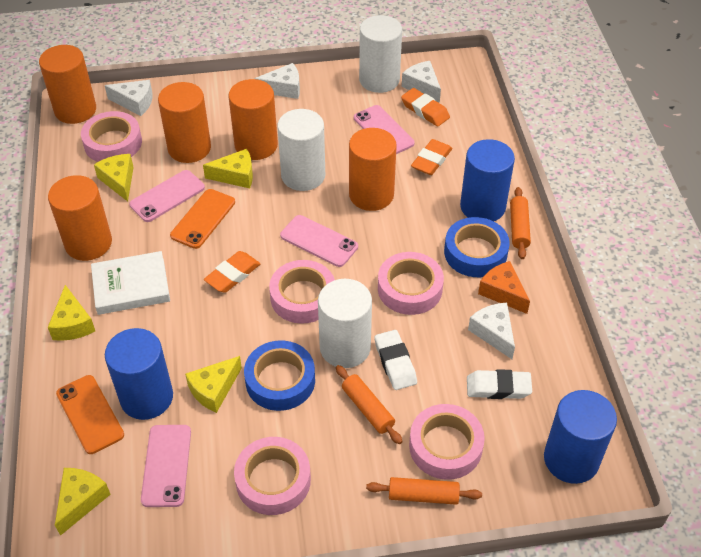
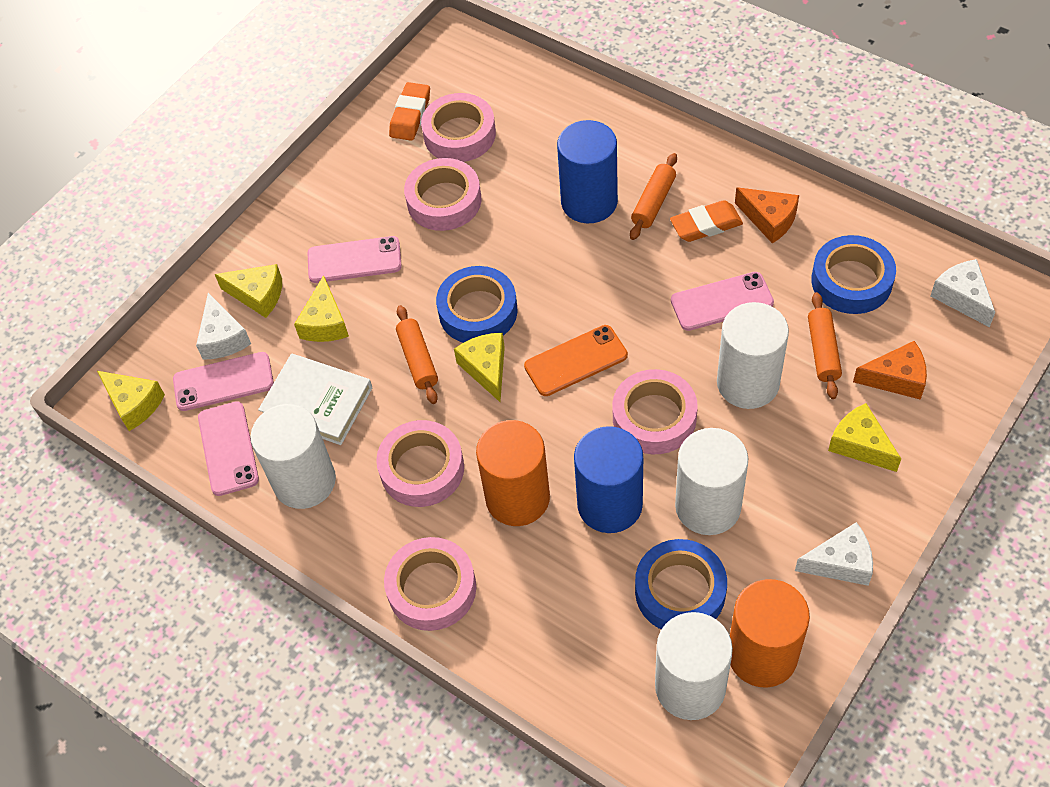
blue cylinder: 3 -> 2
blue tape: 2 -> 3
orange cheese: 1 -> 2
orange cylinder: 5 -> 2
orange eraser: 3 -> 2
orange phone: 2 -> 1
white cheese: 4 -> 3
white cylinder: 3 -> 4
white eraser: 2 -> 0

